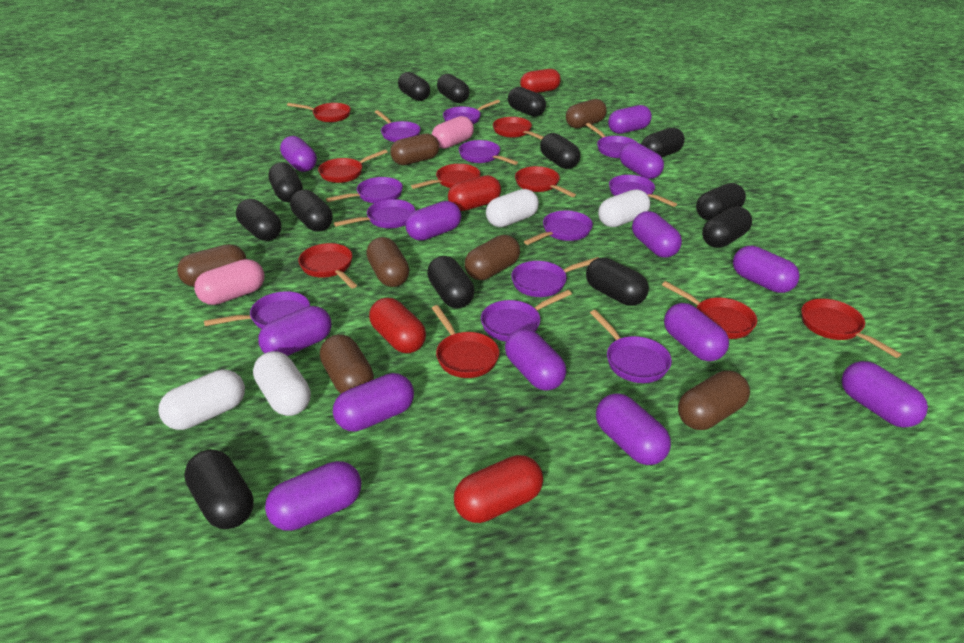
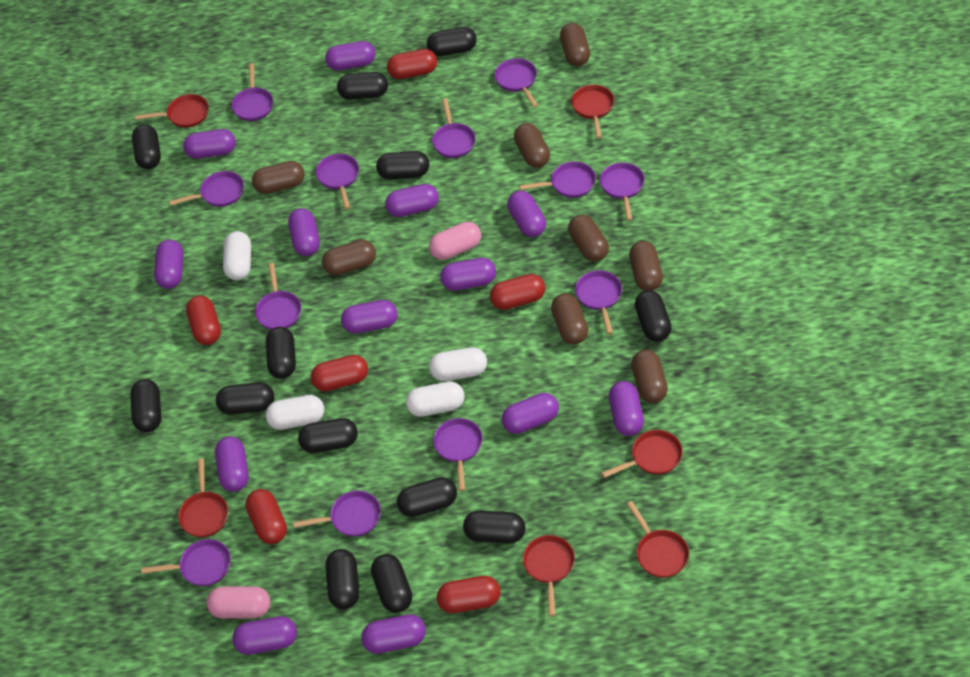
brown capsule: 7 -> 8
red capsule: 4 -> 6
red pan: 9 -> 6

